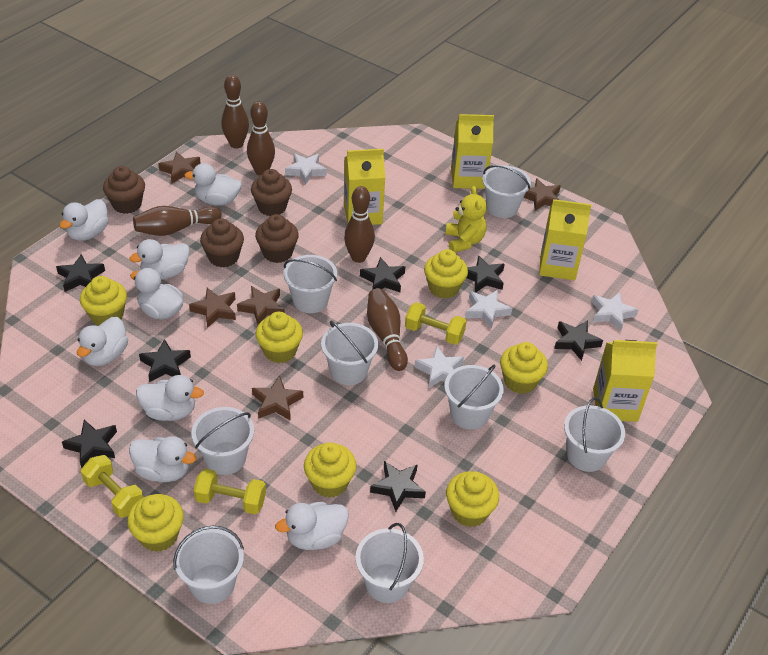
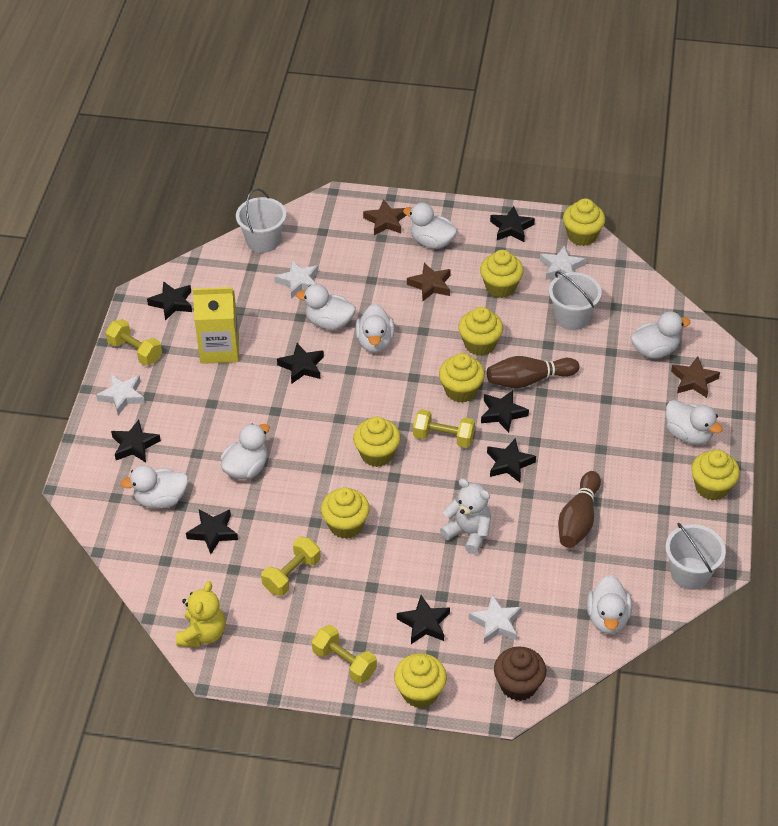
black star: 7 -> 8
brown bowling pin: 5 -> 2
brown cupcake: 4 -> 1
brown star: 5 -> 3
white bucket: 8 -> 3
white teddy bear: 0 -> 1
yellow carton: 4 -> 1
yellow cupcake: 7 -> 8
yellow dumbbell: 3 -> 4

